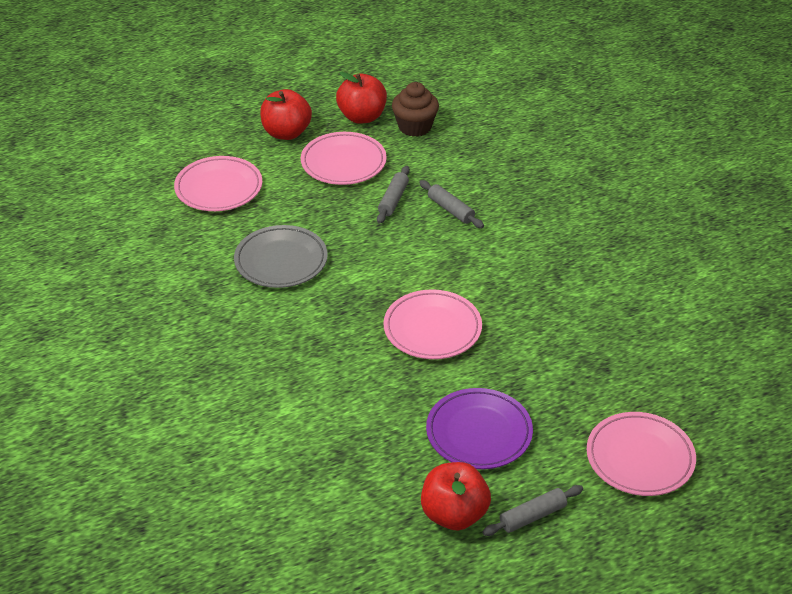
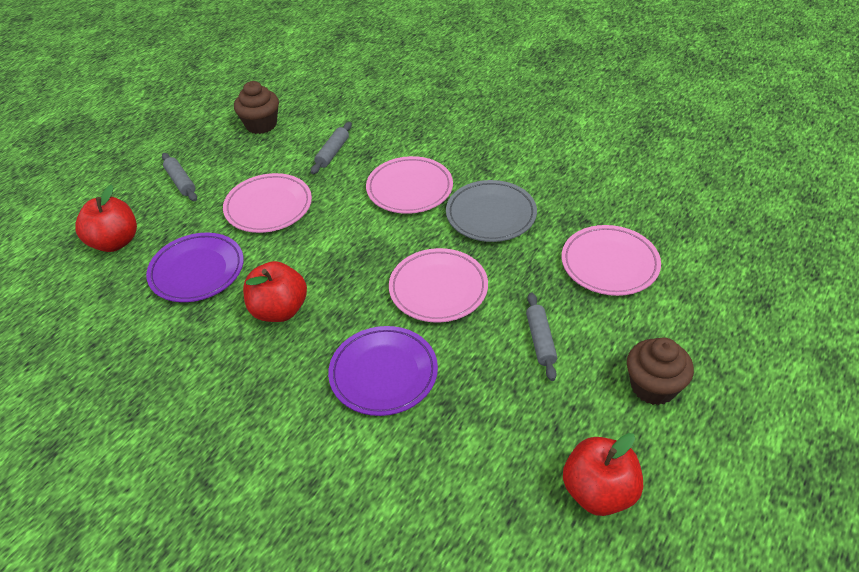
brown cupcake: 1 -> 2
purple plate: 1 -> 2

